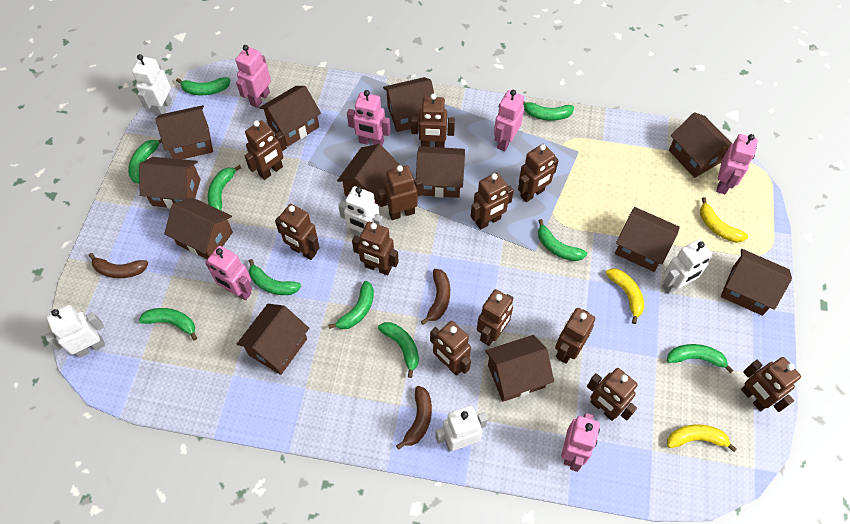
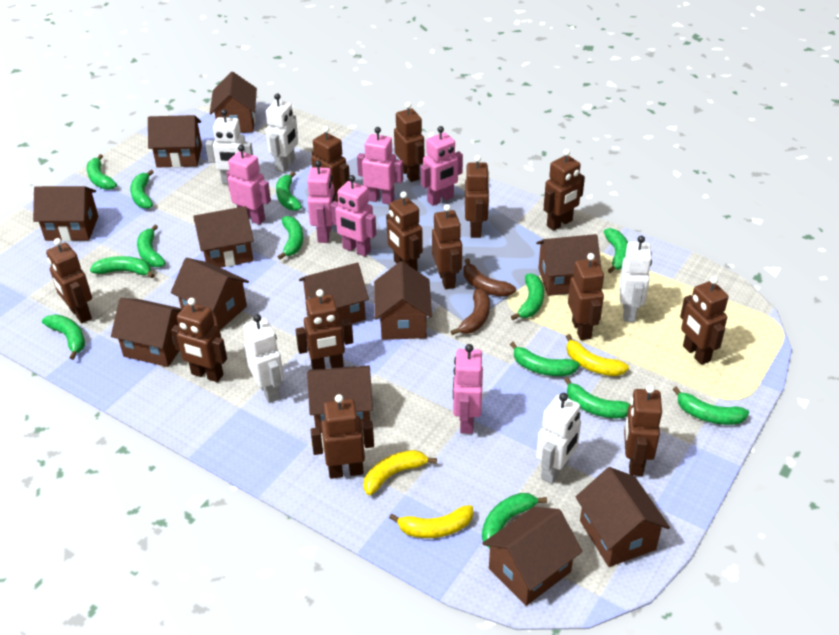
brown banana: 3 -> 2
brown robot: 12 -> 13
green banana: 10 -> 13

